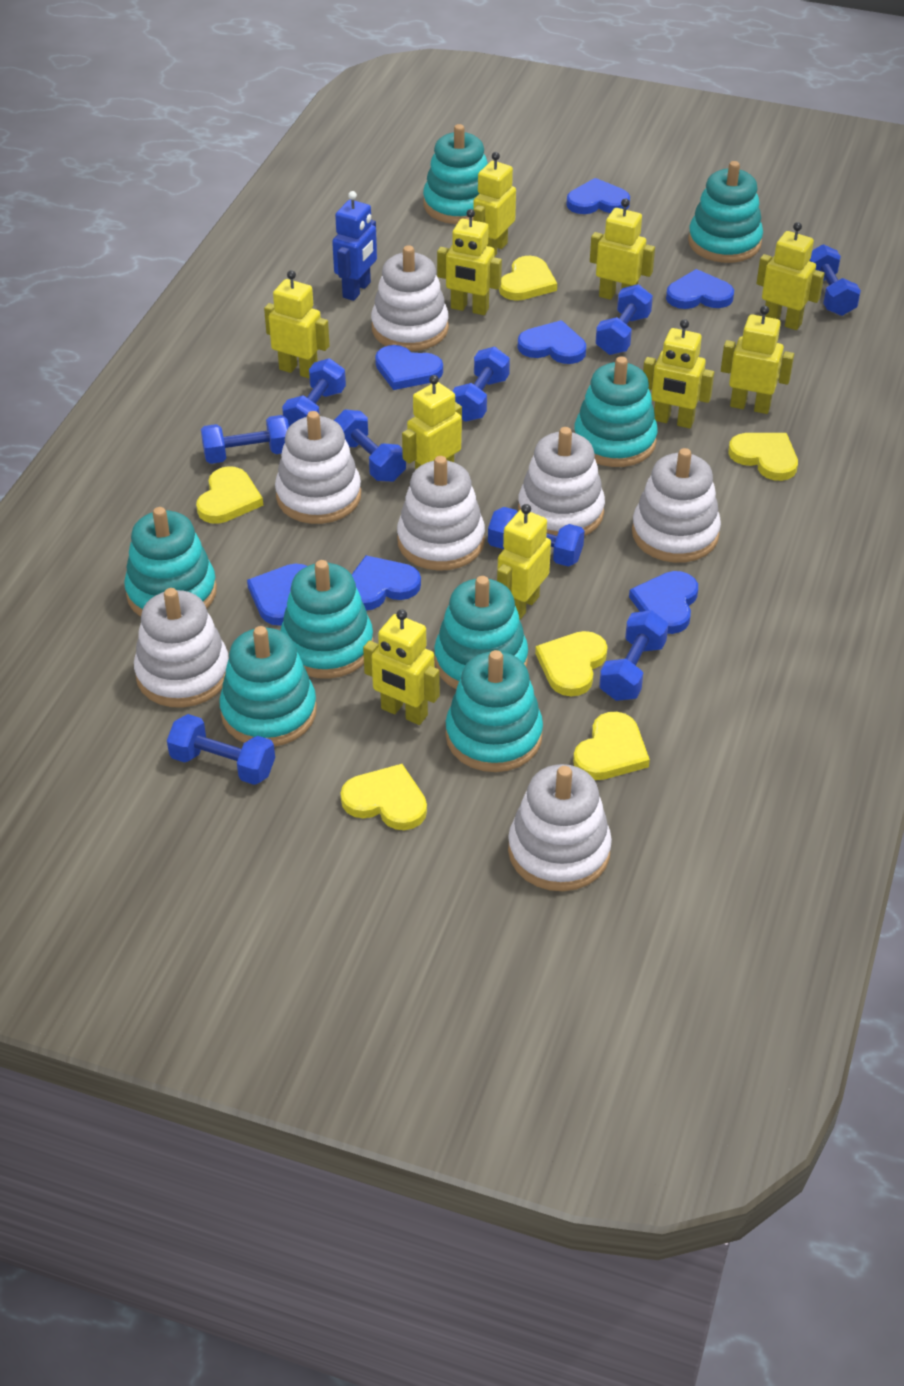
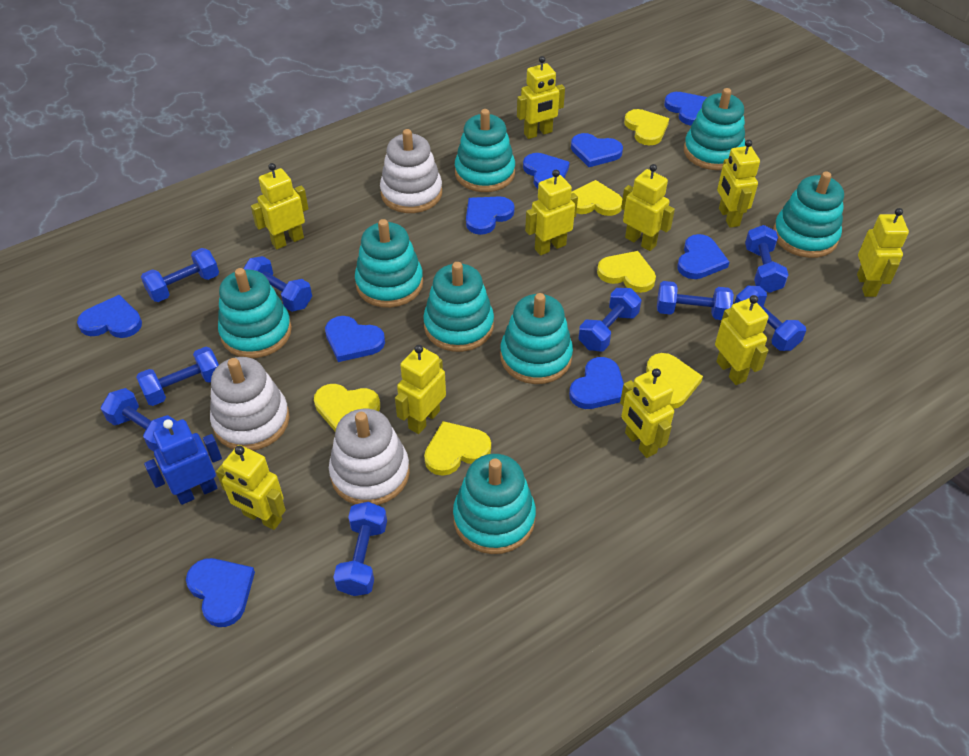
blue heart: 7 -> 9
white stacking toy: 7 -> 3

